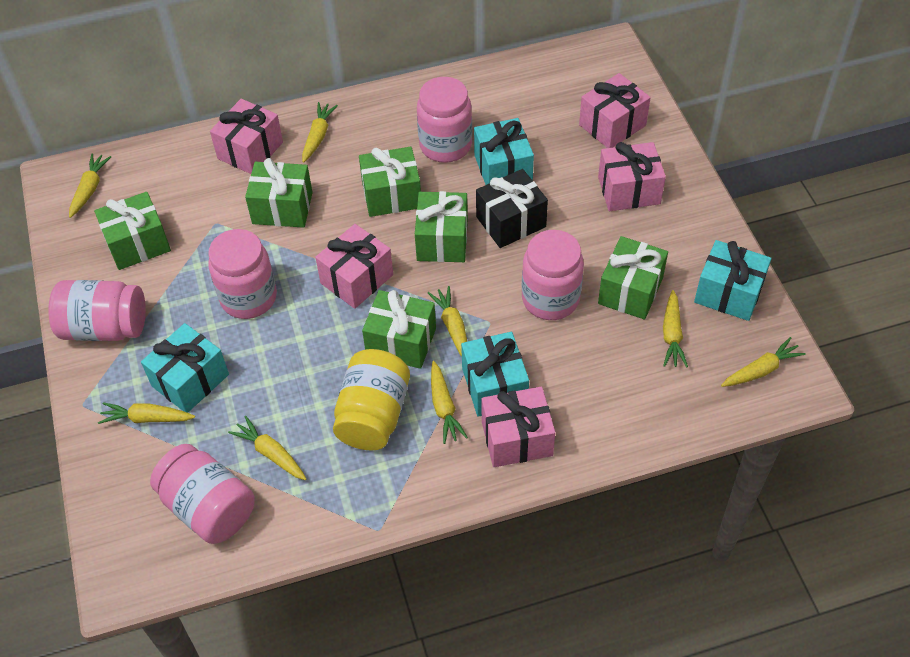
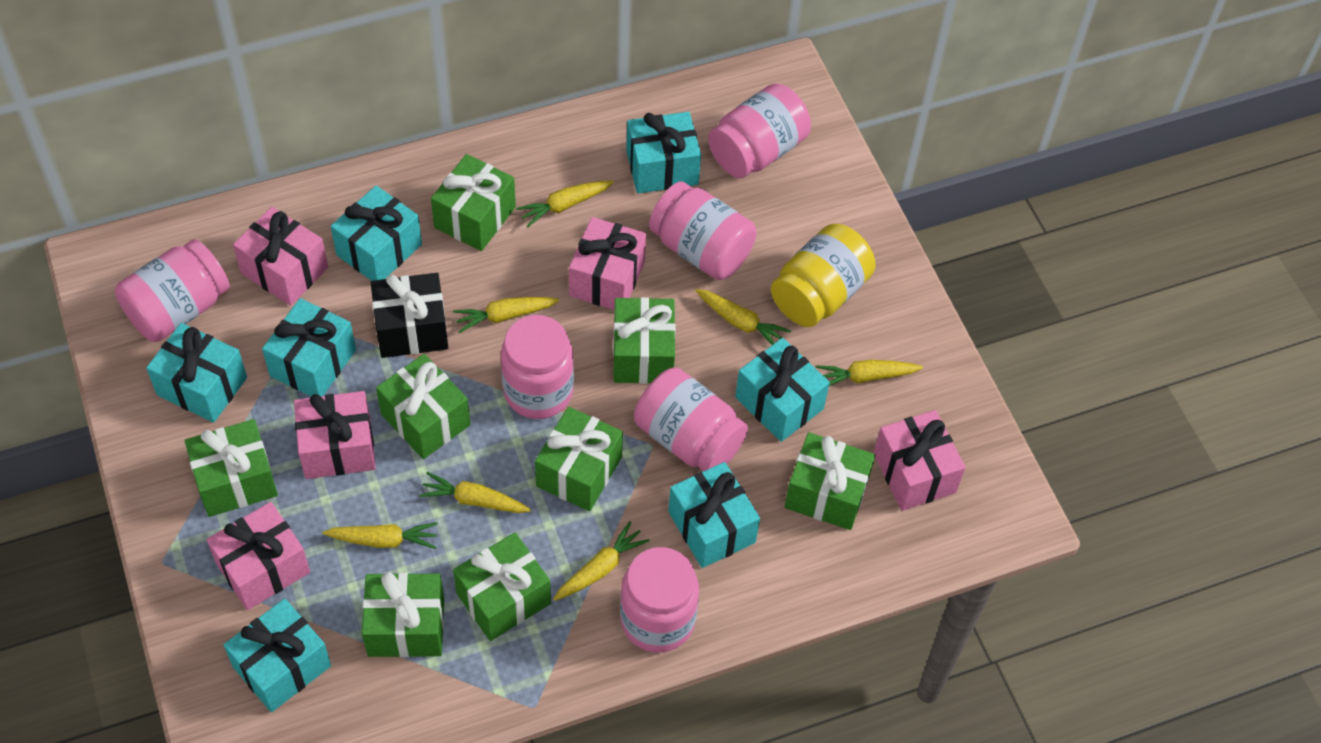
green gift: 6 -> 8
pink jar: 5 -> 6
turquoise gift: 4 -> 7
yellow carrot: 8 -> 7

